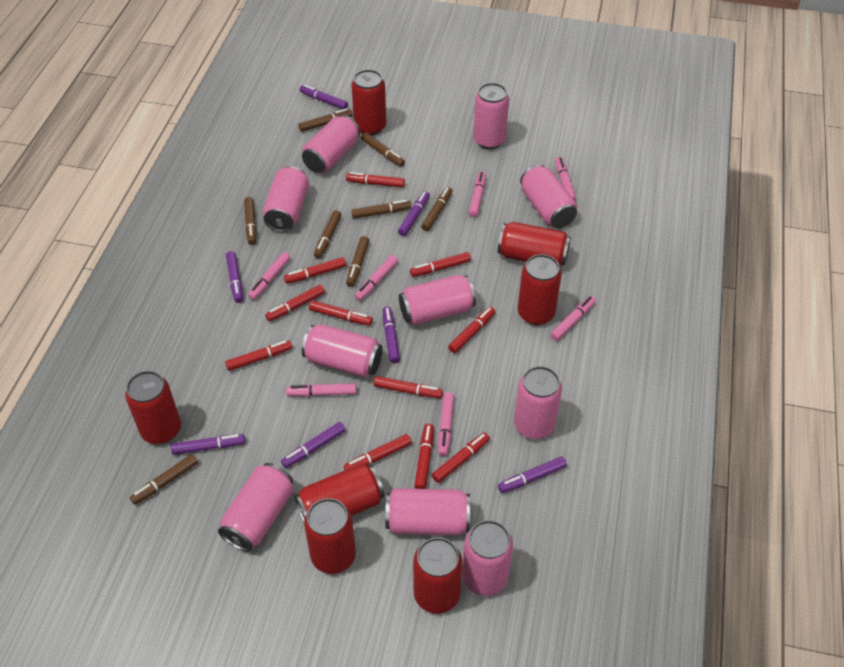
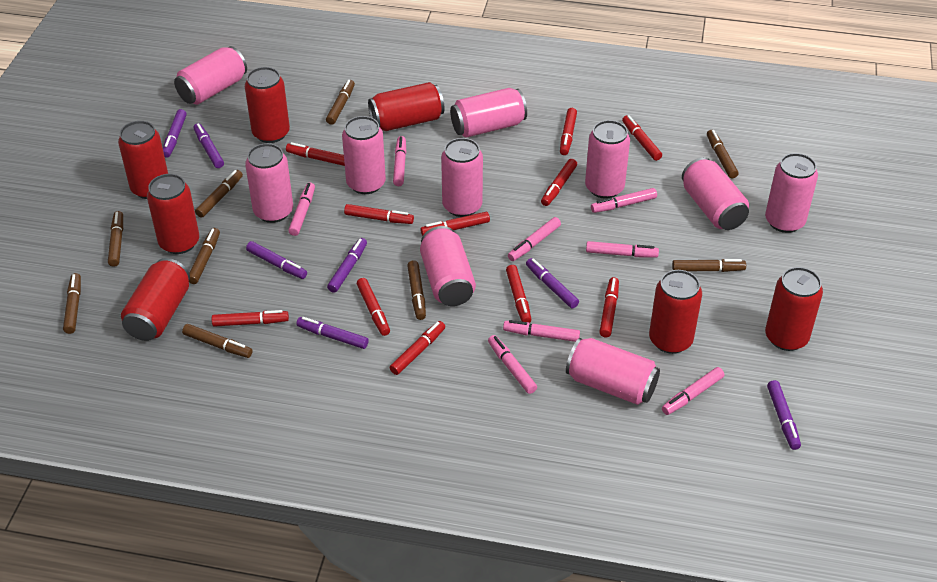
brown marker: 8 -> 9
pink marker: 7 -> 8

